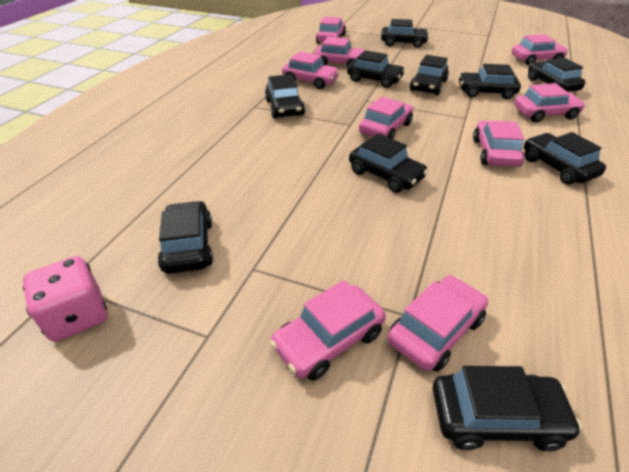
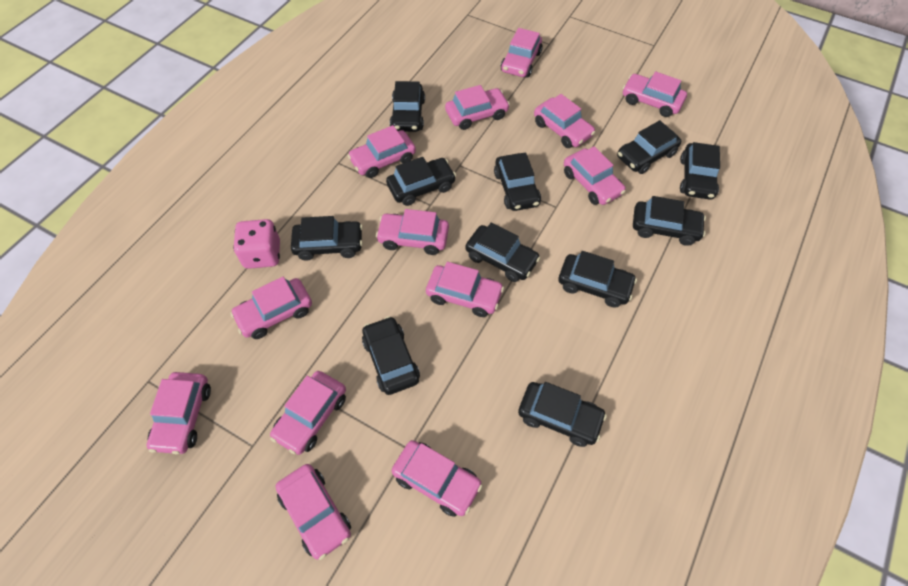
black car: 10 -> 11
pink car: 9 -> 13

